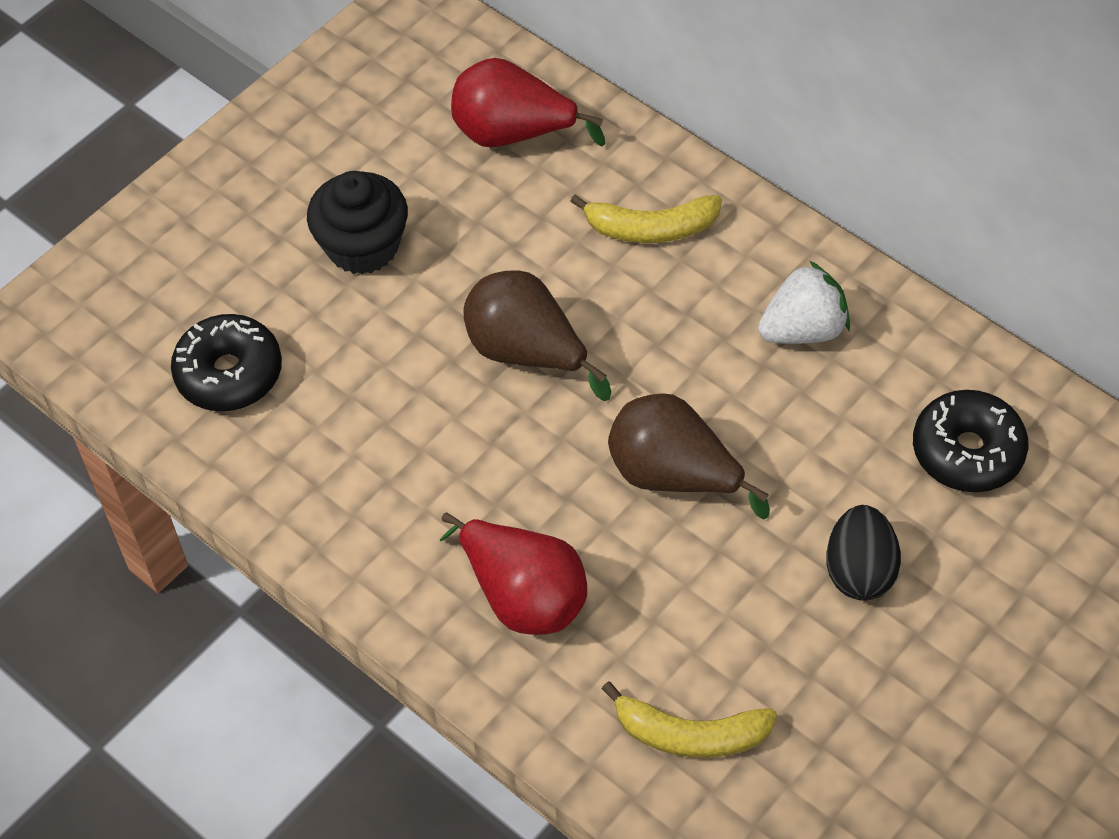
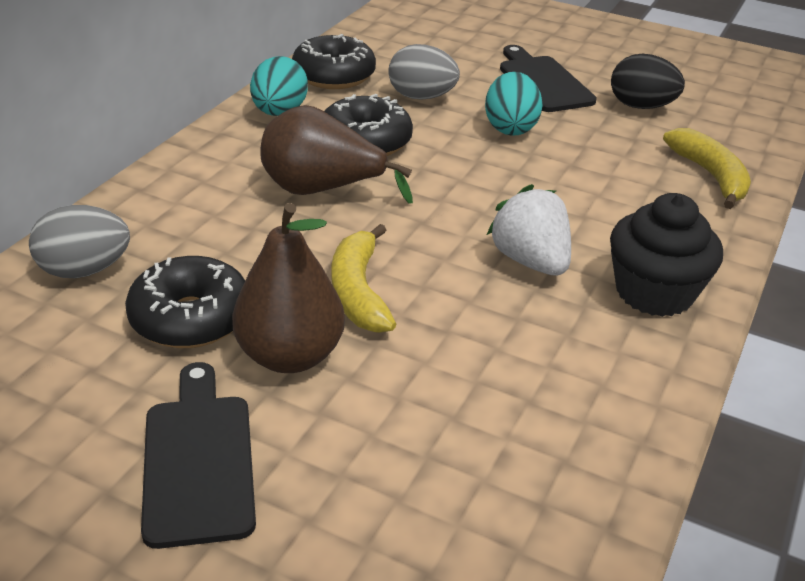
black cutting board: 0 -> 2
black donut: 2 -> 3
grey egg: 0 -> 2
red pear: 2 -> 0
turquoise egg: 0 -> 2

